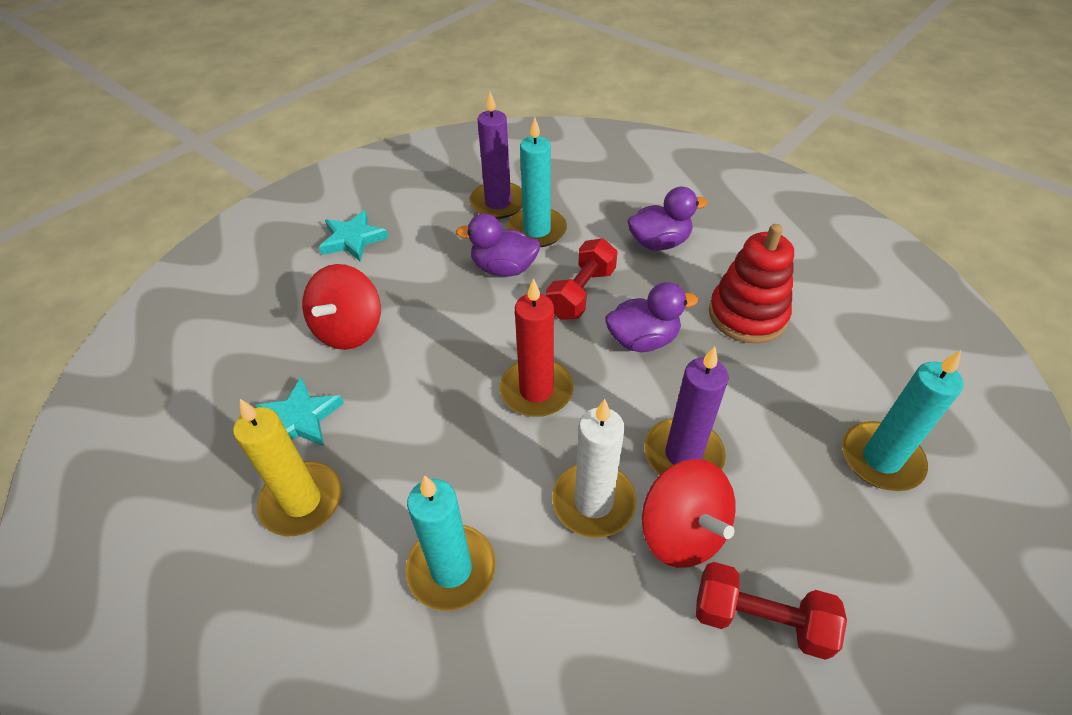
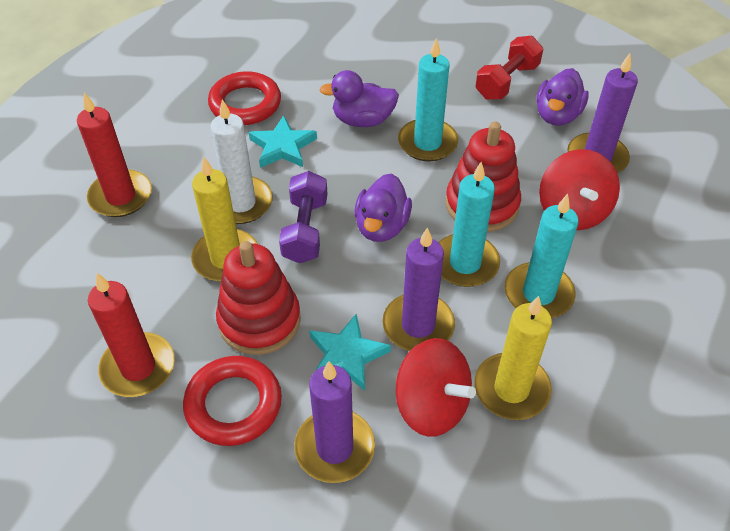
purple candle: 2 -> 3
purple dumbbell: 0 -> 1
red candle: 1 -> 2
red dumbbell: 2 -> 1
red ring: 0 -> 2
red stacking toy: 1 -> 2
yellow candle: 1 -> 2

